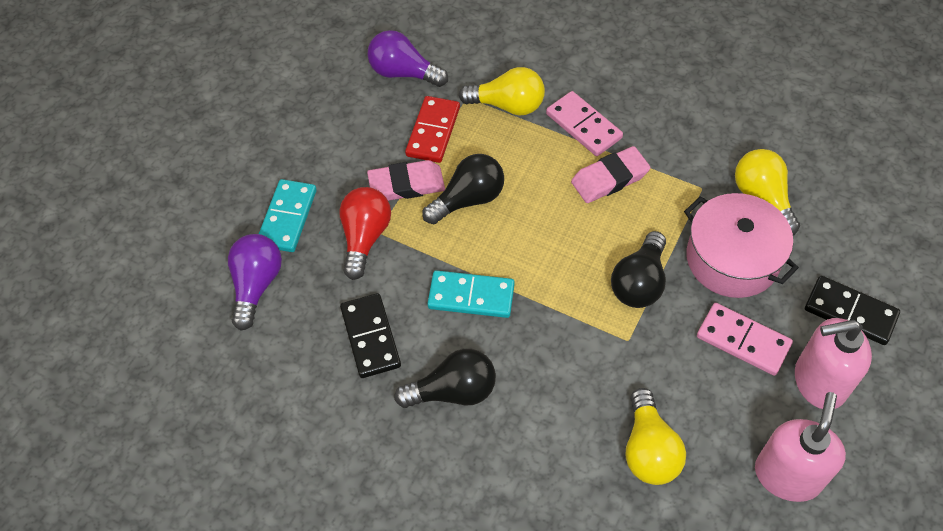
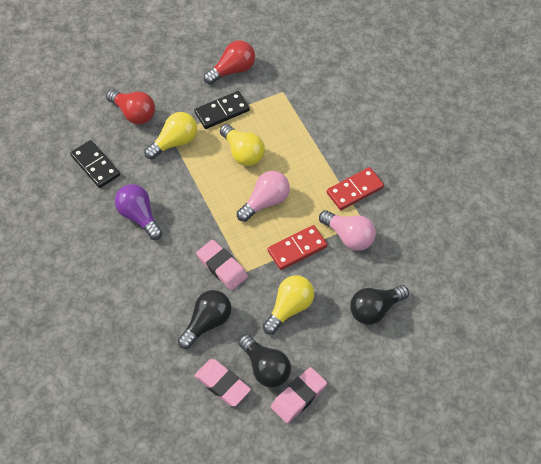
pink domino: 2 -> 0
pink eraser: 2 -> 3
pink light bulb: 0 -> 2
pink pot: 1 -> 0
pink soap dispenser: 2 -> 0
purple light bulb: 2 -> 1
red domino: 1 -> 2
red light bulb: 1 -> 2
turquoise domino: 2 -> 0

